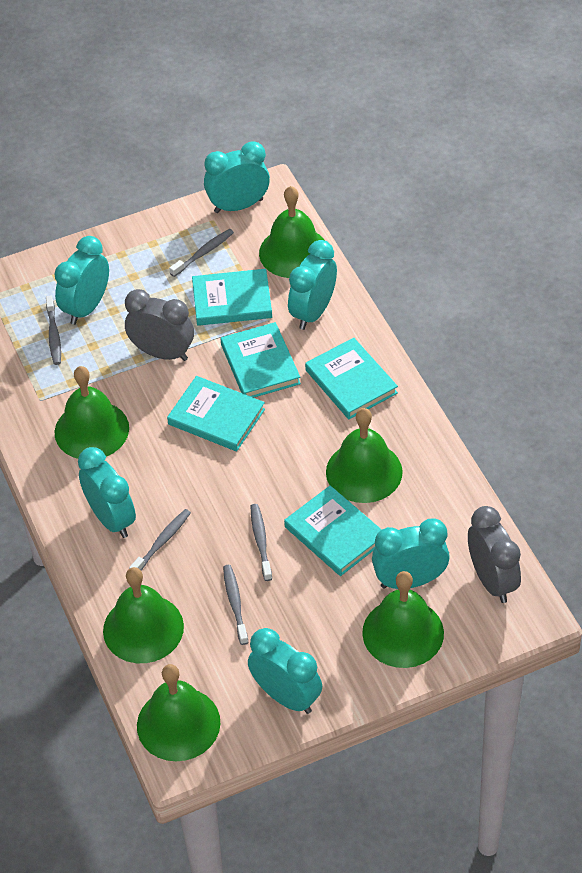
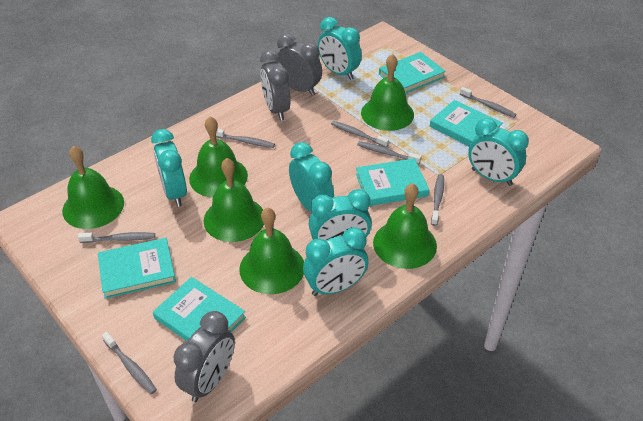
grey clock: 2 -> 3
grey toothbrush: 5 -> 7

